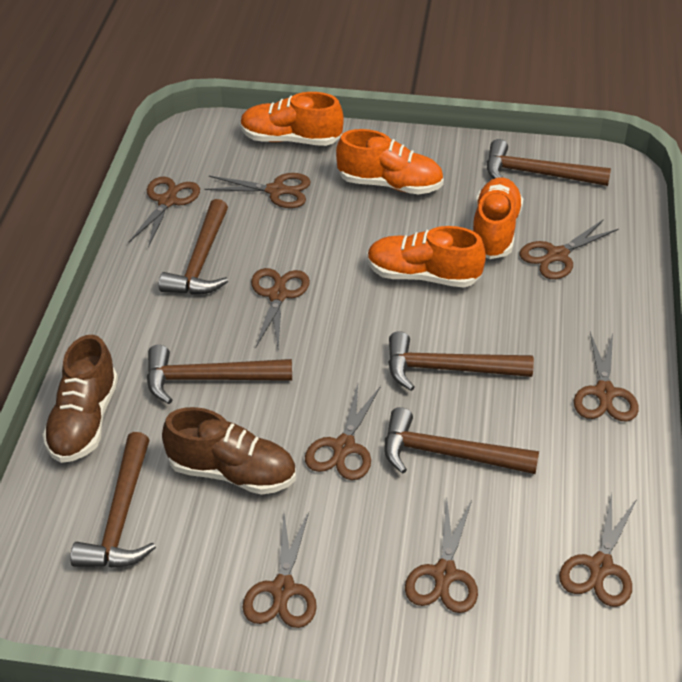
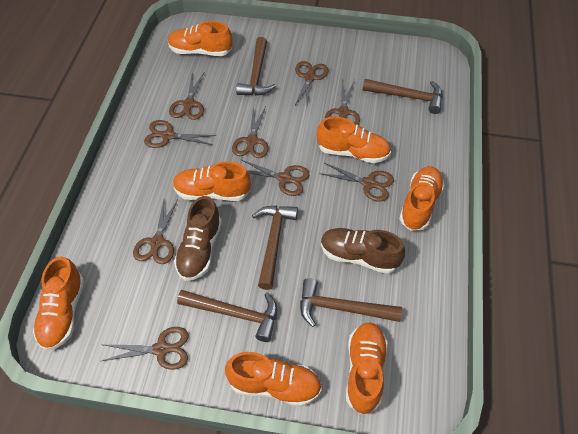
brown hammer: 6 -> 5
orange shoe: 4 -> 7

